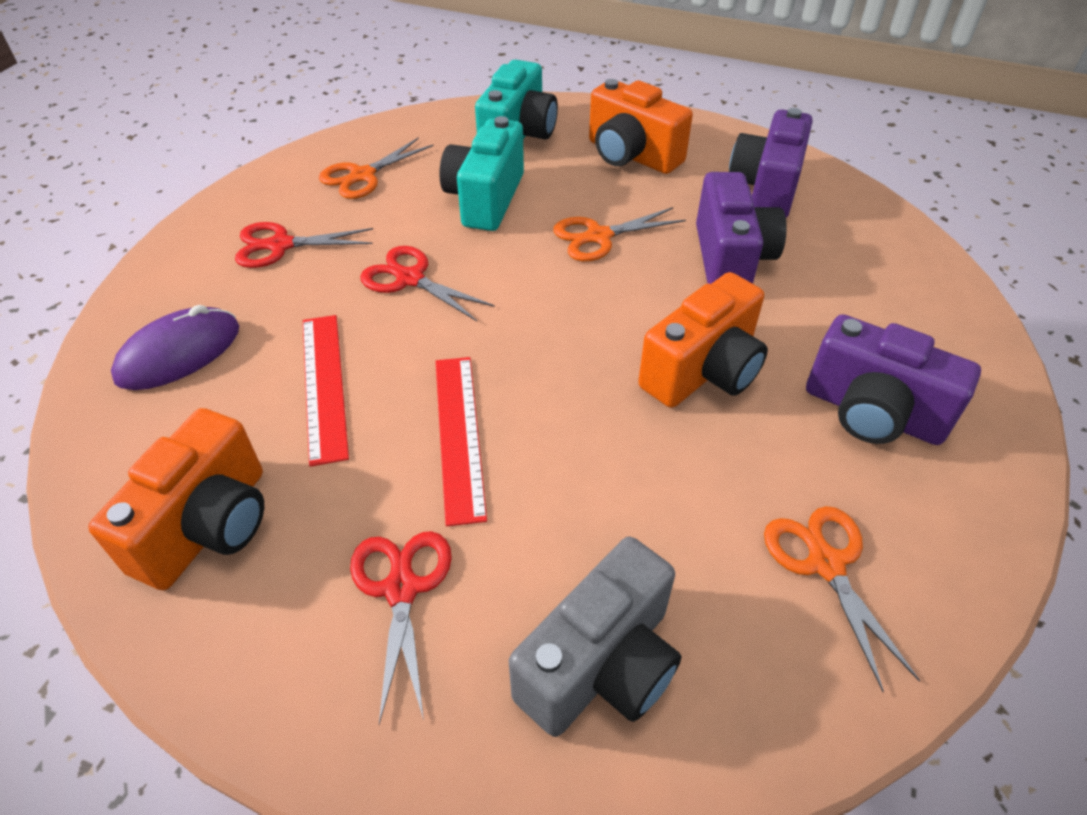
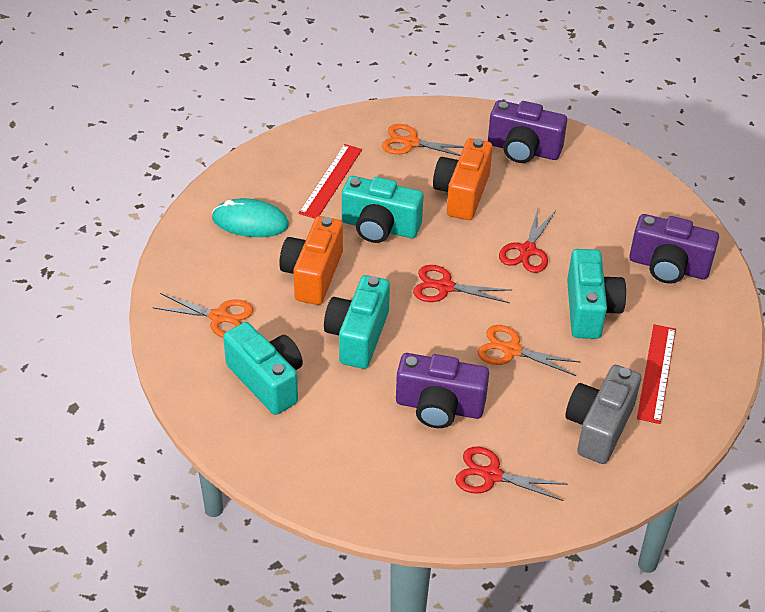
orange camera: 3 -> 2
purple mouse: 1 -> 0
turquoise camera: 2 -> 4
turquoise mouse: 0 -> 1

